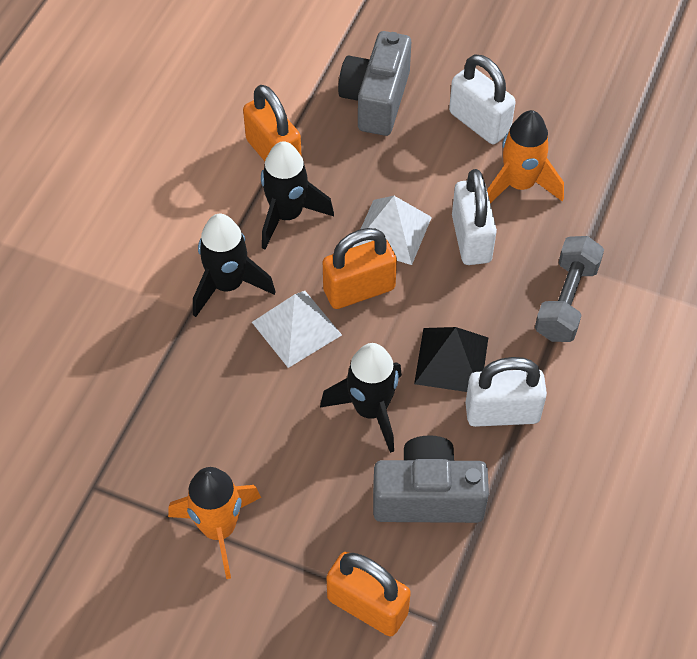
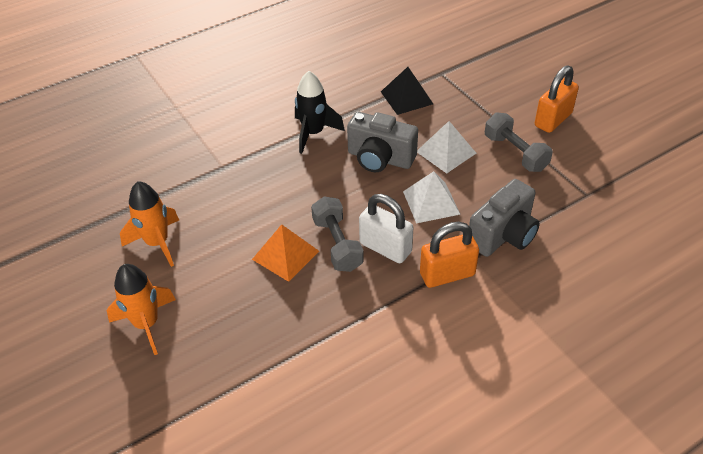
black rocket: 3 -> 1
grey dumbbell: 1 -> 2
orange padlock: 3 -> 2
orange pyramid: 0 -> 1
white padlock: 3 -> 1

